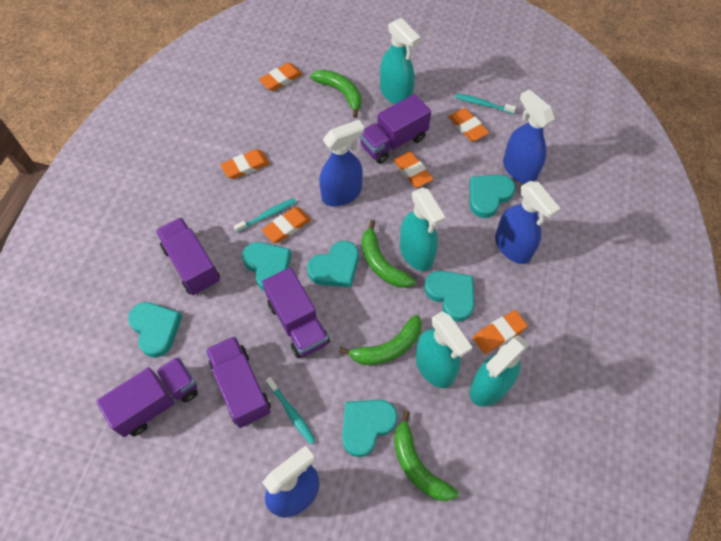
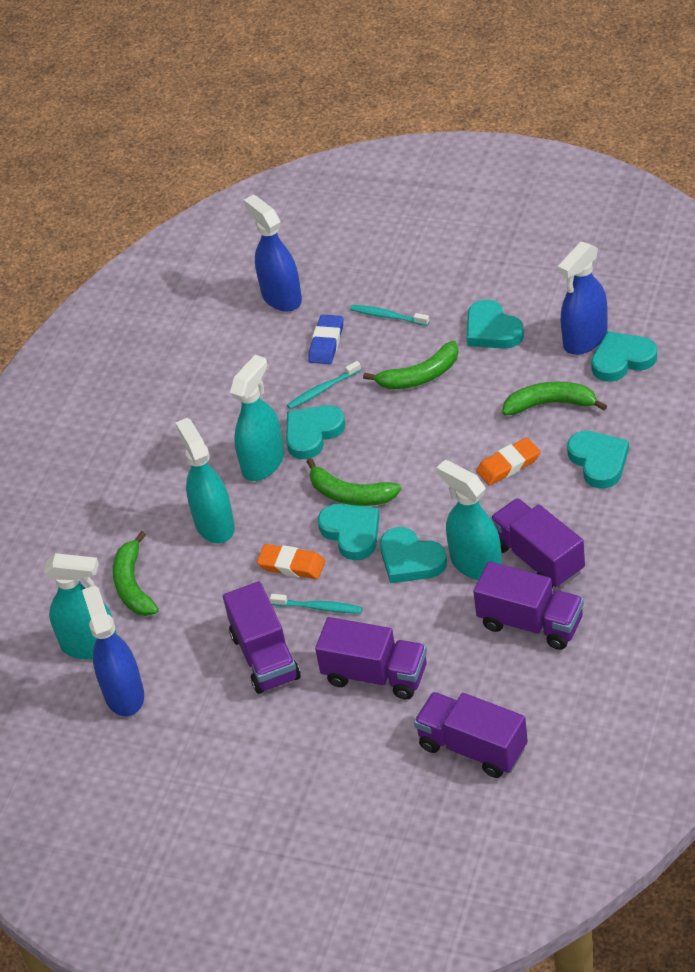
blue eraser: 0 -> 1
blue spray bottle: 4 -> 3
orange eraser: 6 -> 2

